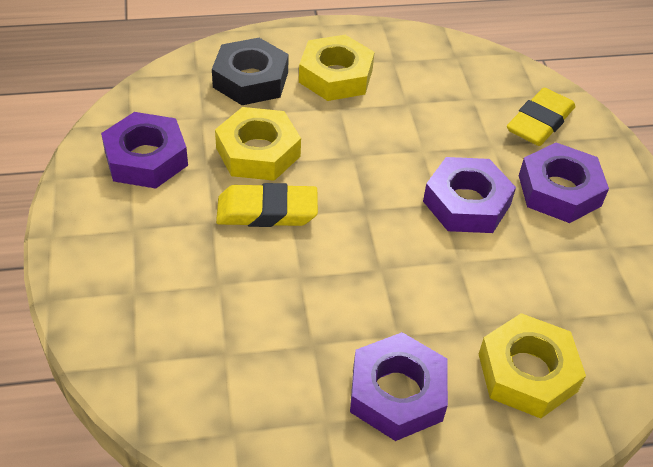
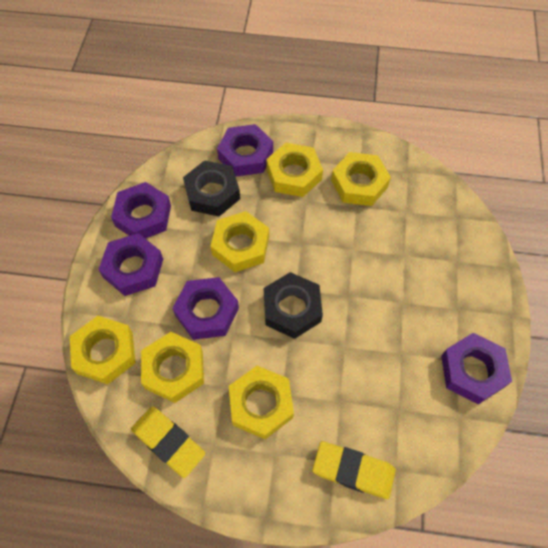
black nut: 1 -> 2
purple nut: 4 -> 5
yellow nut: 3 -> 6

